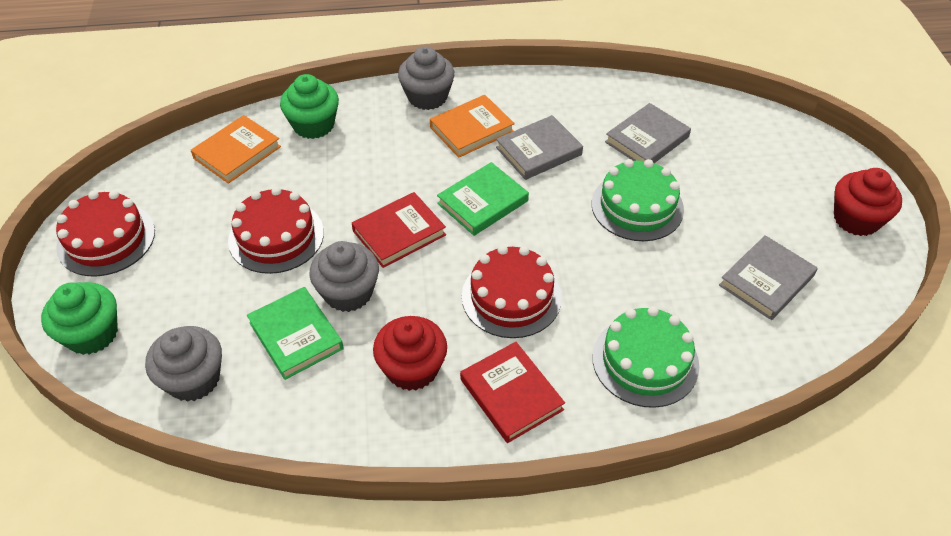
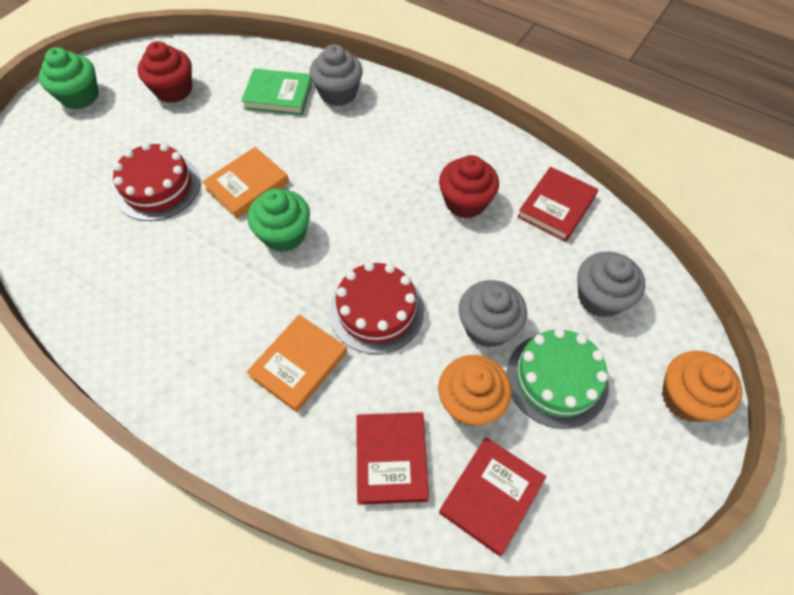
green book: 2 -> 1
green cake: 2 -> 1
grey book: 3 -> 0
orange cupcake: 0 -> 2
red book: 2 -> 3
red cake: 3 -> 2

